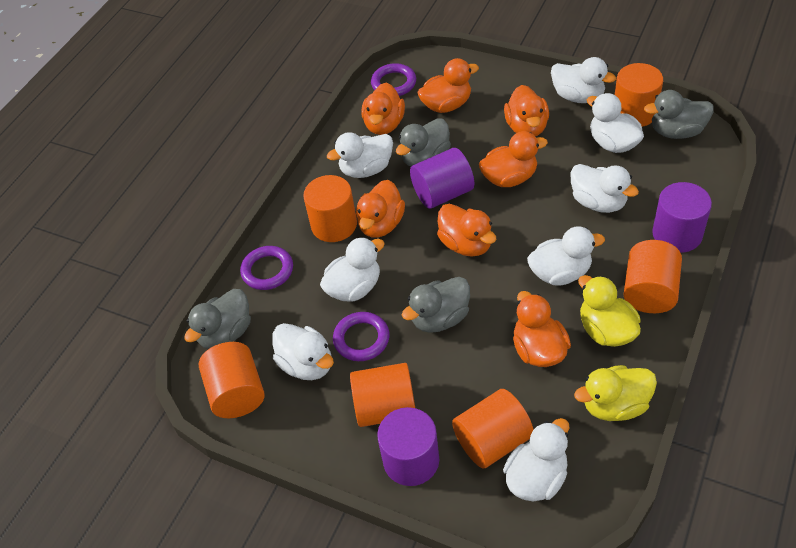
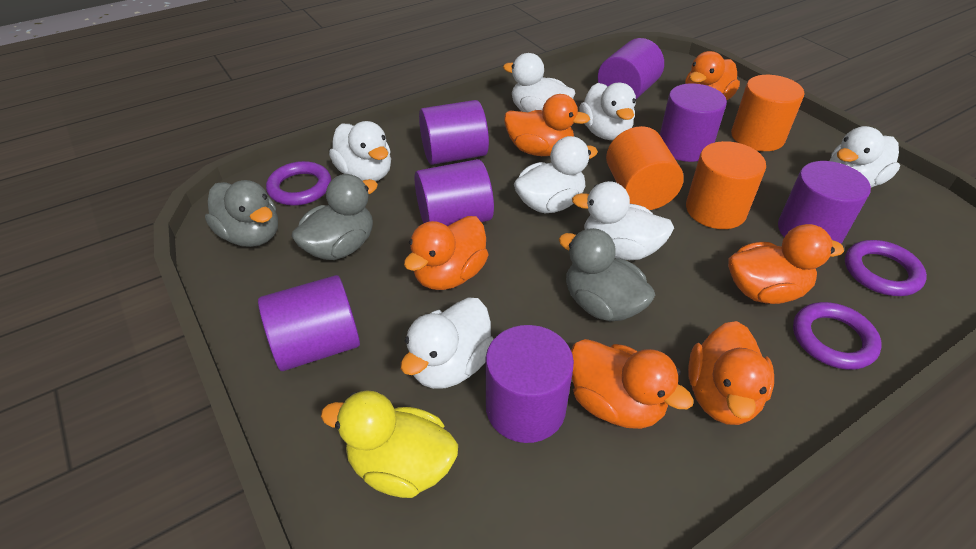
grey duck: 4 -> 3
orange cylinder: 6 -> 3
orange duck: 7 -> 6
purple cylinder: 3 -> 7
white duck: 8 -> 7
yellow duck: 2 -> 1

